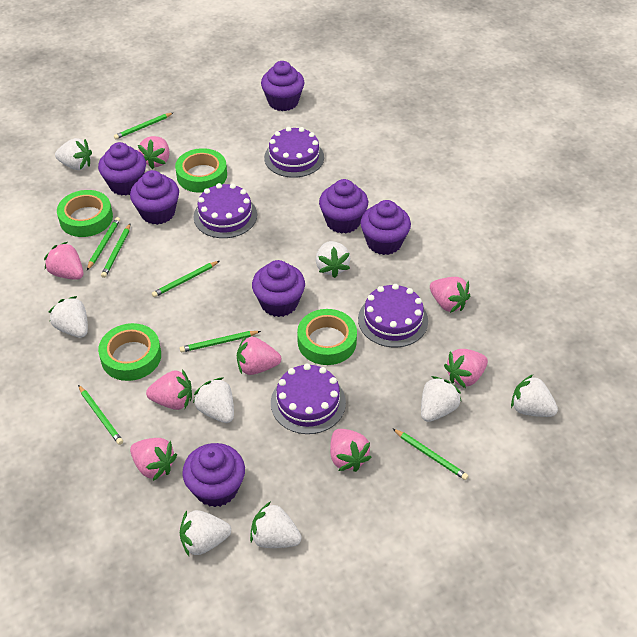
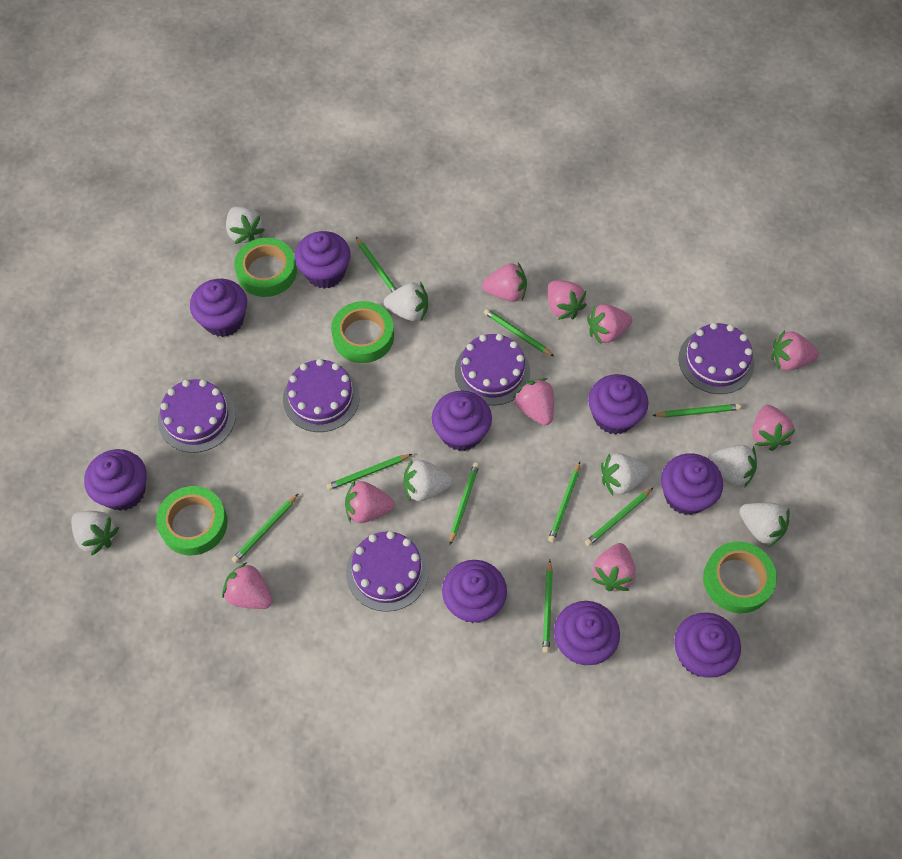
green pencil: 7 -> 9
pink strawberry: 8 -> 9
purple cake: 4 -> 5
purple cupcake: 7 -> 9
white strawberry: 8 -> 7

